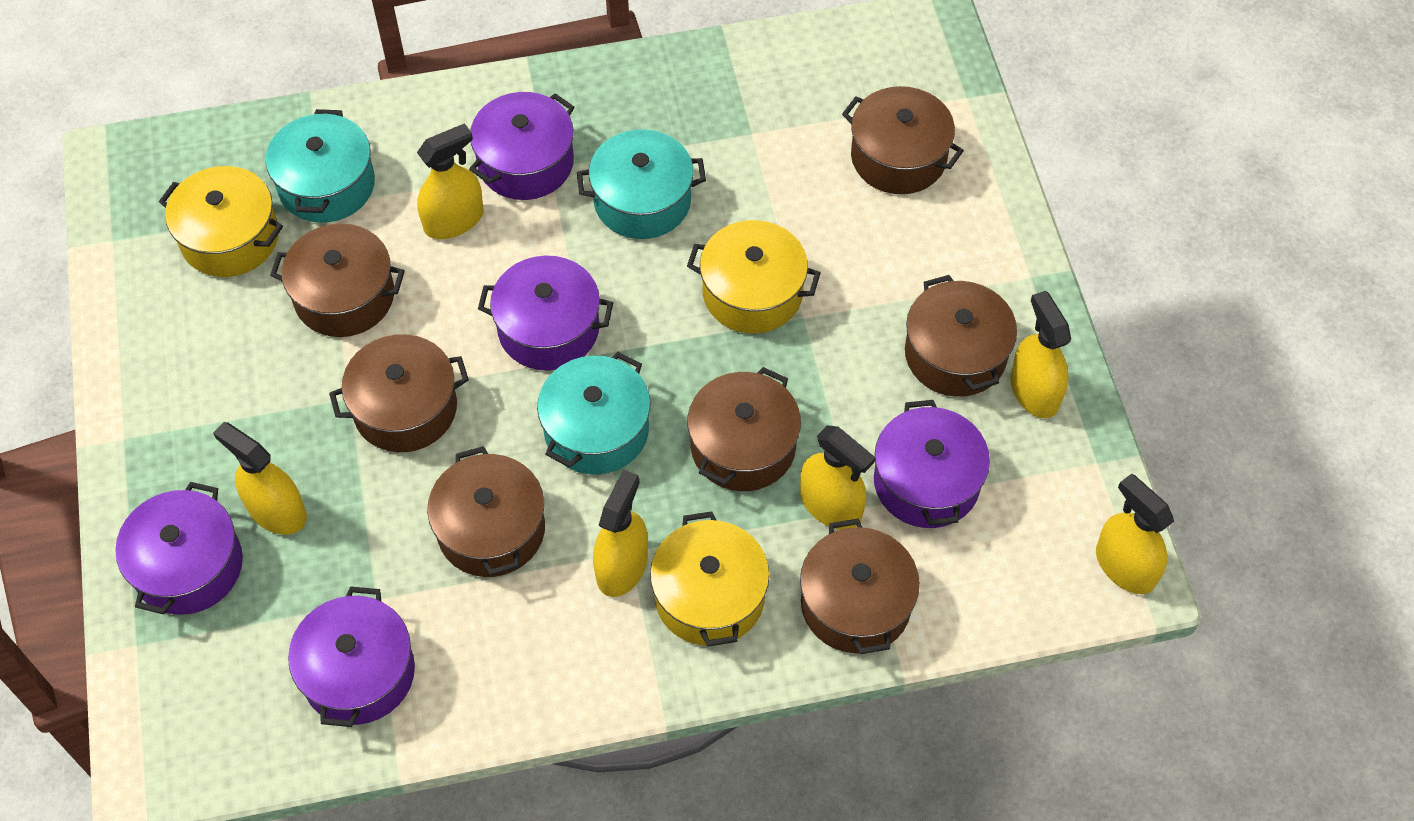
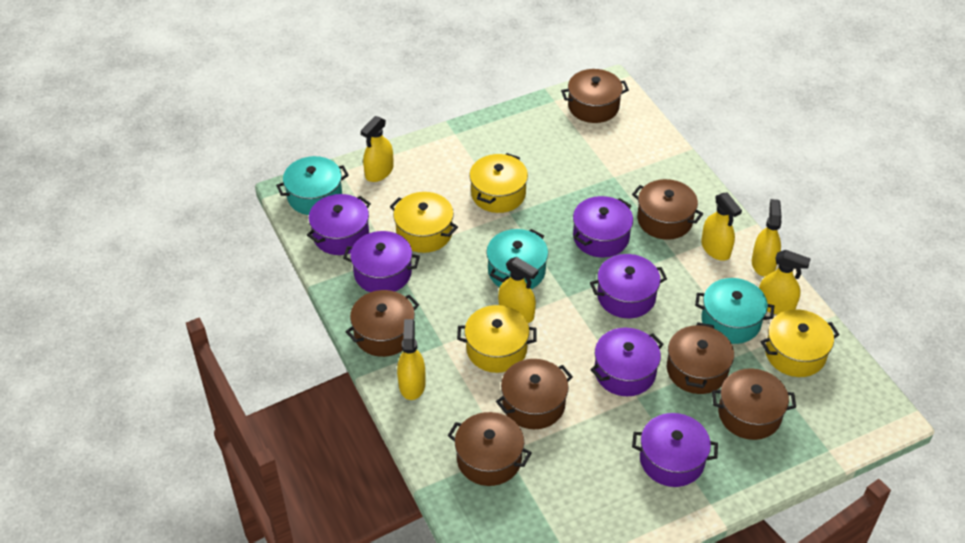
purple pot: 5 -> 6
yellow pot: 3 -> 4

